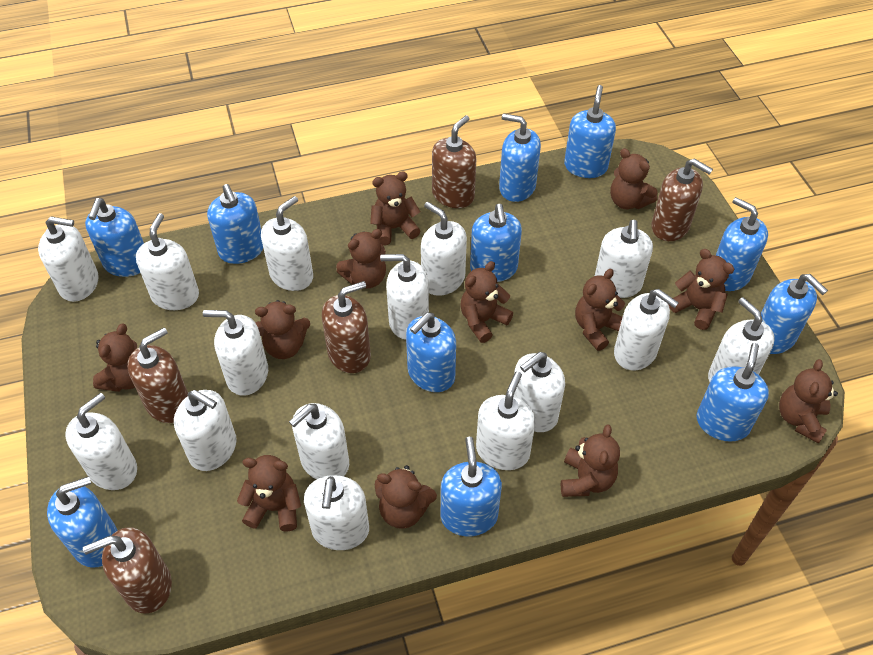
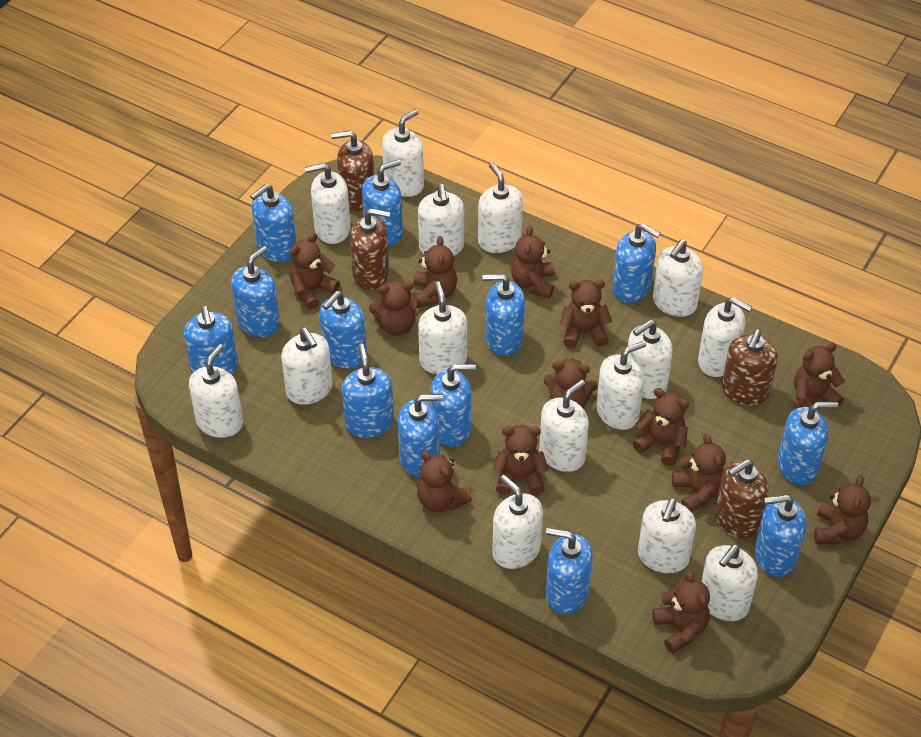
blue soap dispenser: 11 -> 13
brown soap dispenser: 5 -> 4
brown teddy bear: 12 -> 13

